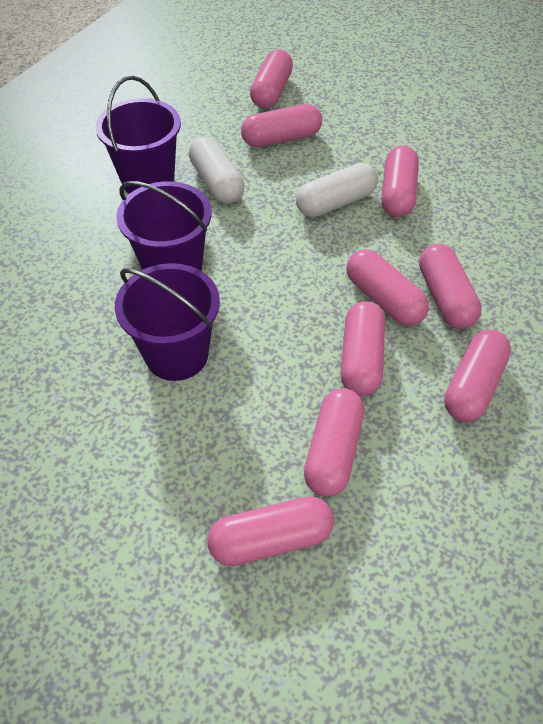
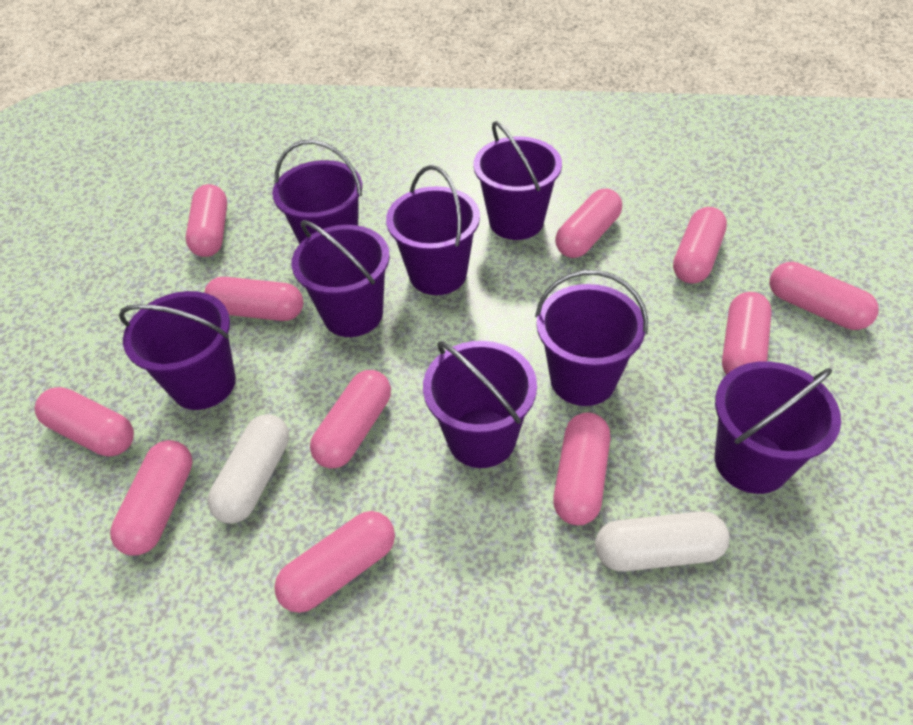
pink capsule: 9 -> 11
purple bucket: 3 -> 8

